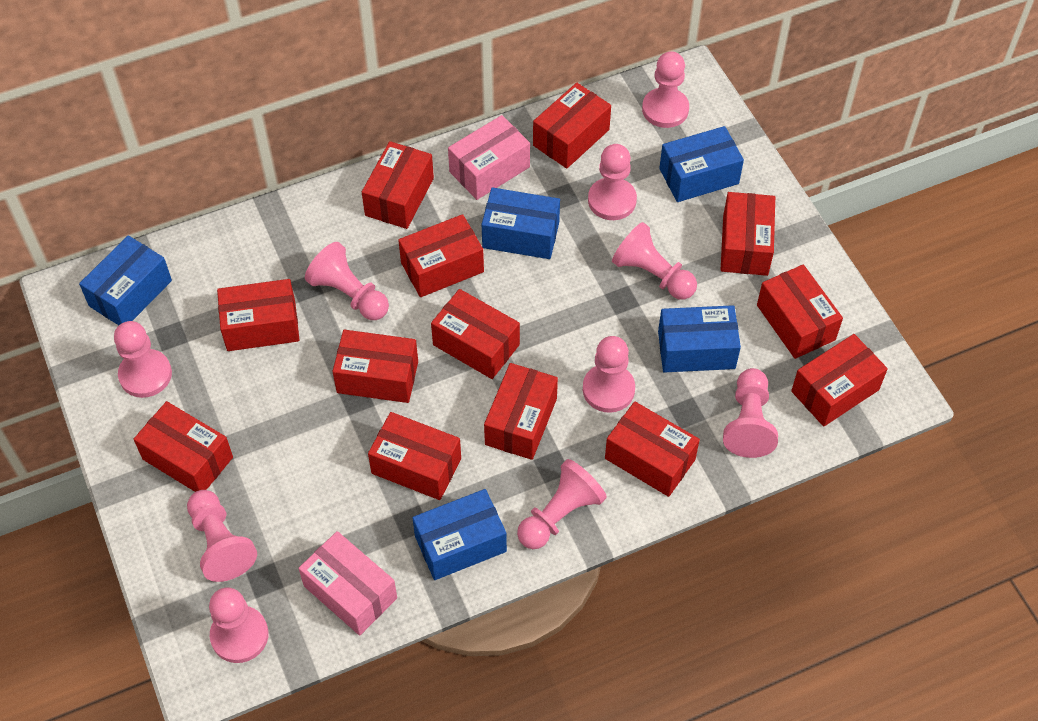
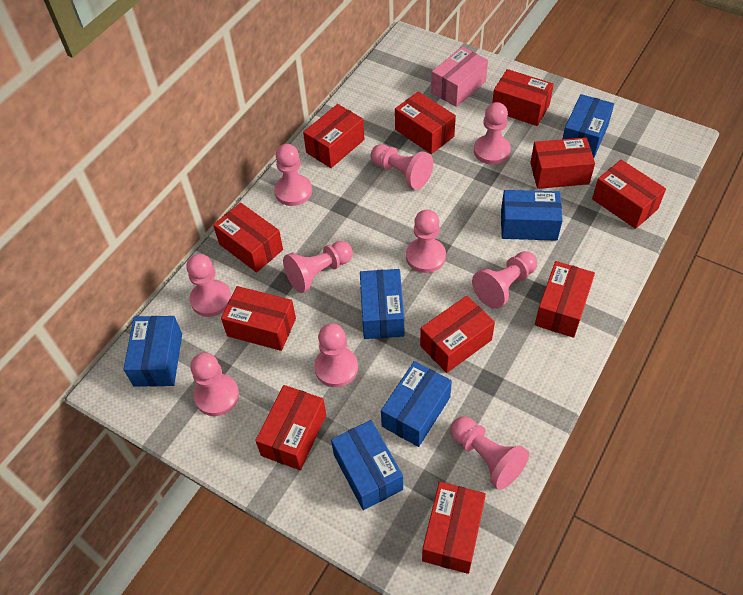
blue box: 5 -> 6
pink box: 2 -> 1
red box: 13 -> 11

